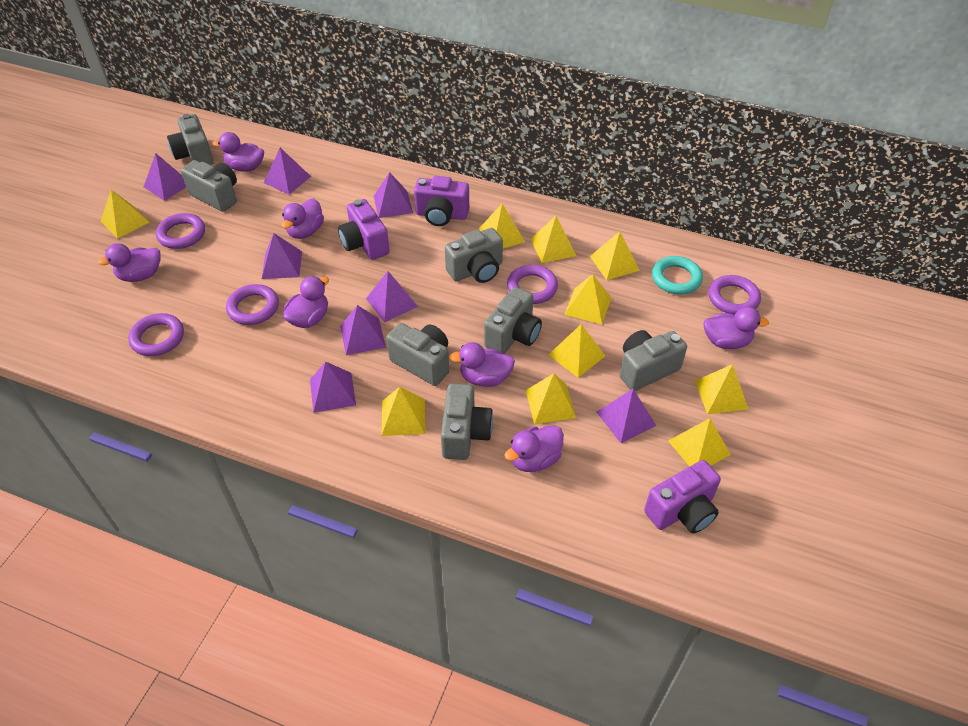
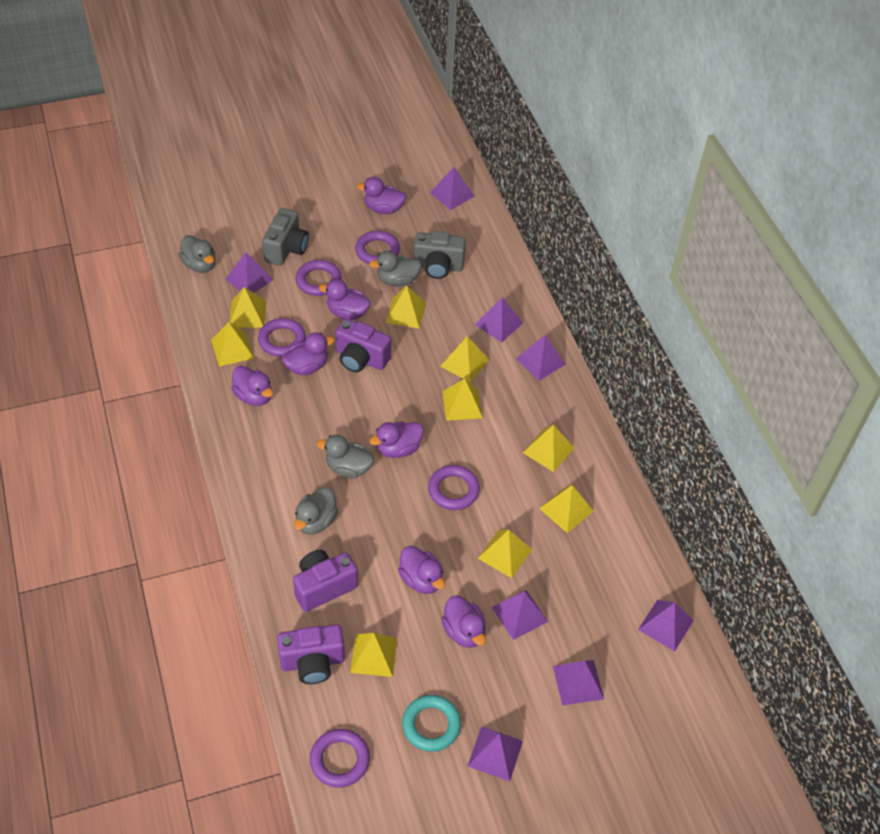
grey camera: 7 -> 2
grey duck: 0 -> 4
yellow pyramid: 10 -> 9

